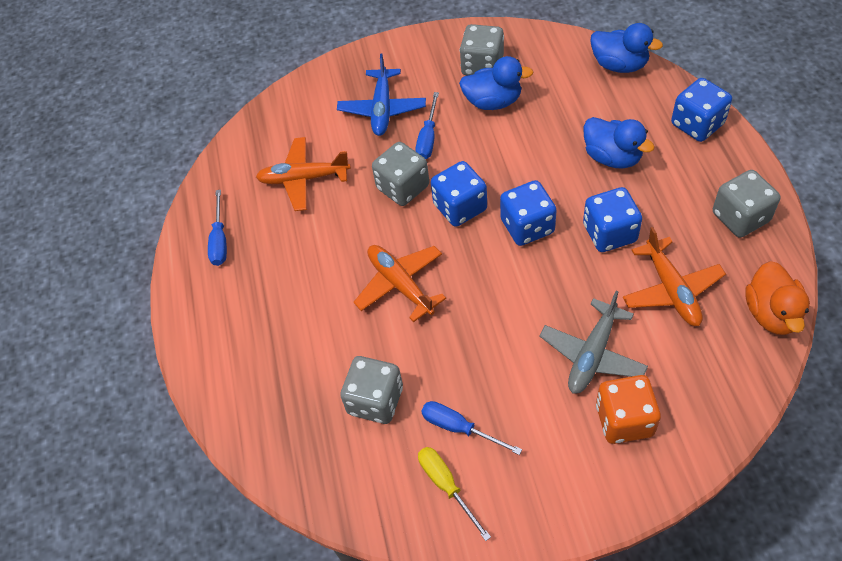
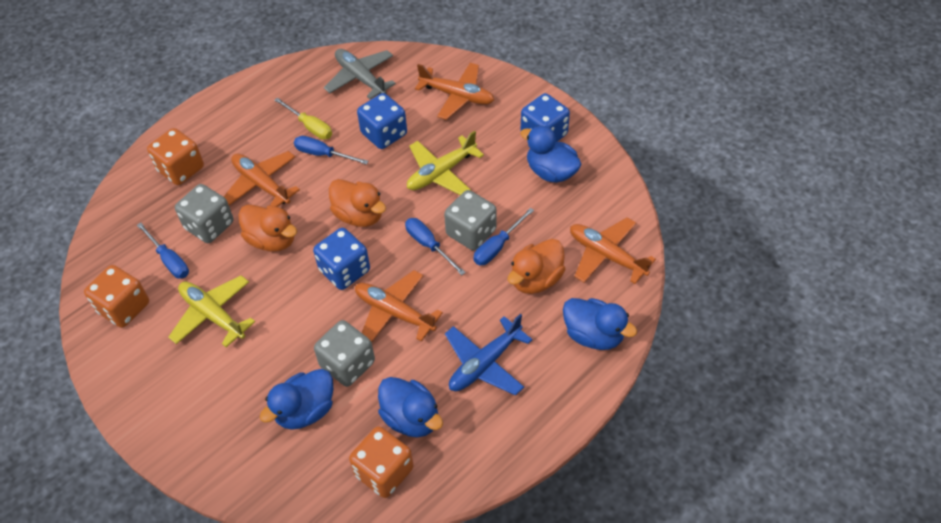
blue dice: 4 -> 3
blue duck: 3 -> 4
blue screwdriver: 3 -> 4
grey dice: 4 -> 3
orange dice: 1 -> 3
orange duck: 1 -> 3
orange plane: 3 -> 4
yellow plane: 0 -> 2

